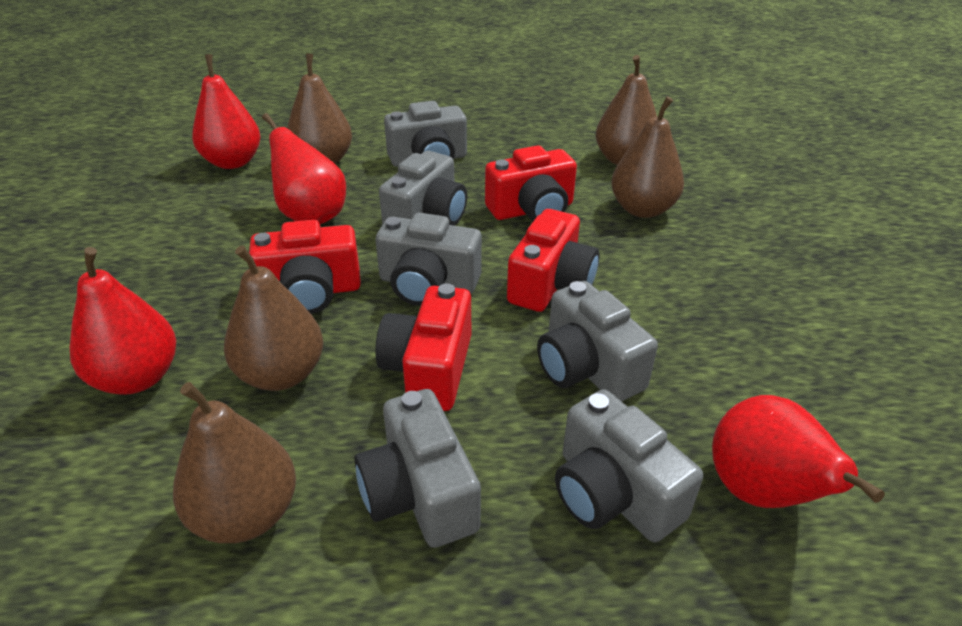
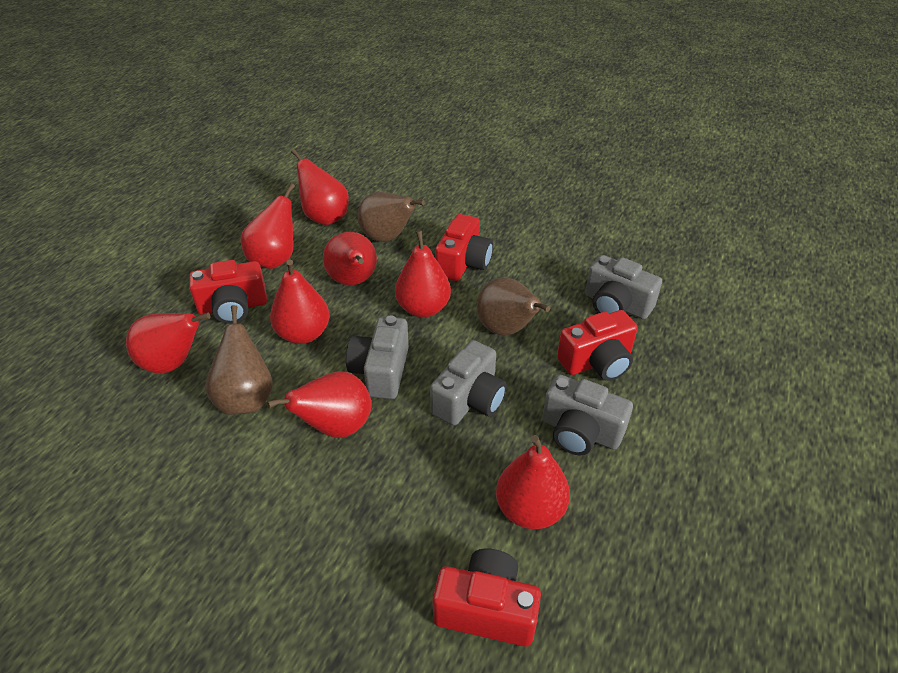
brown pear: 5 -> 3
grey camera: 6 -> 4
red pear: 4 -> 8

